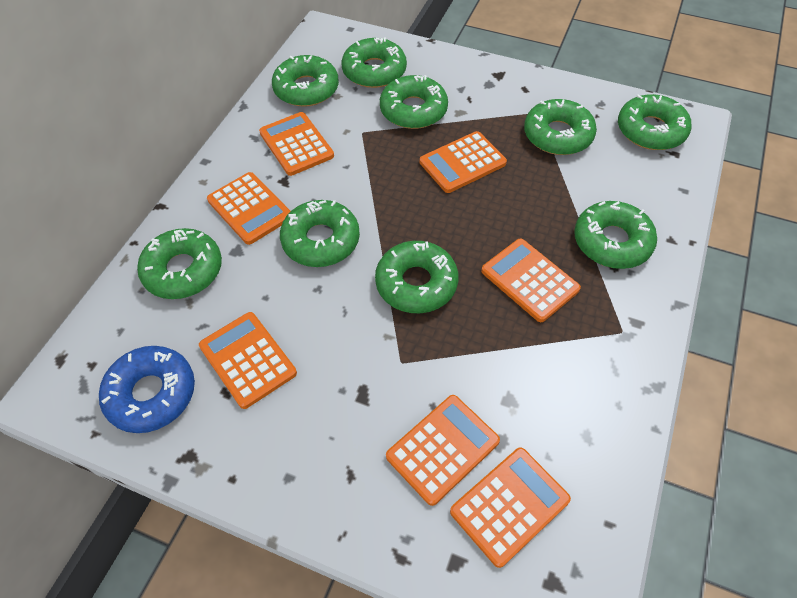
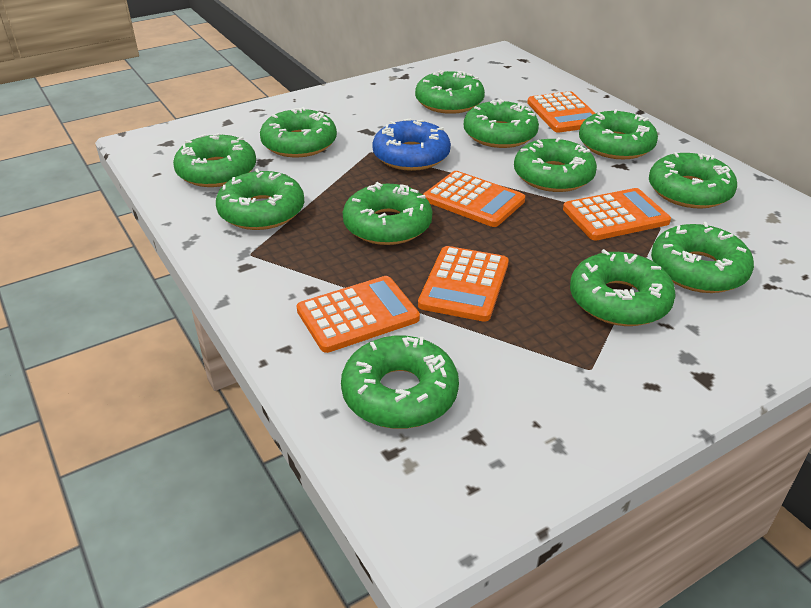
green donut: 9 -> 12
orange calculator: 7 -> 5

